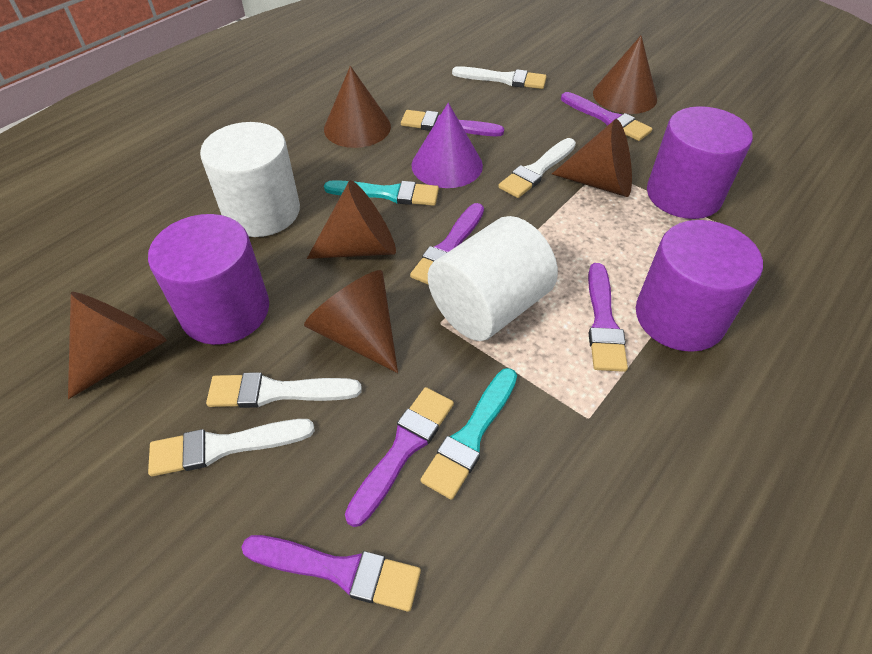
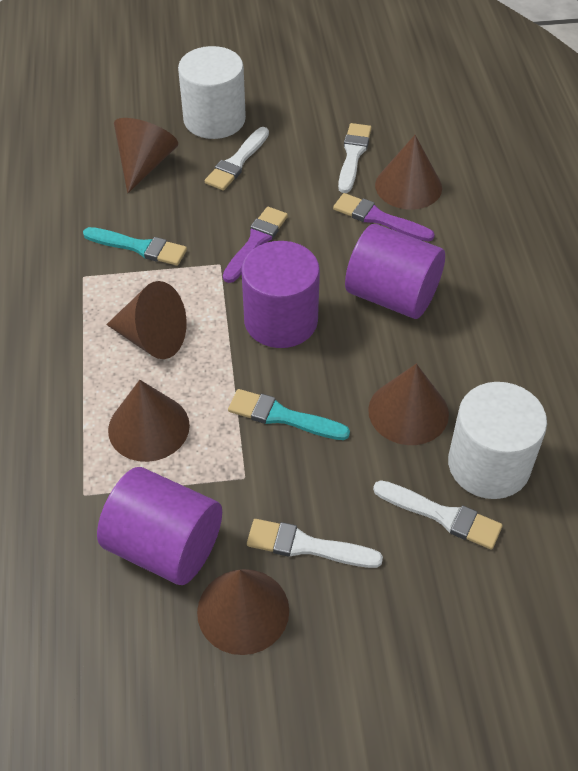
purple brush: 6 -> 2
purple cone: 1 -> 0

